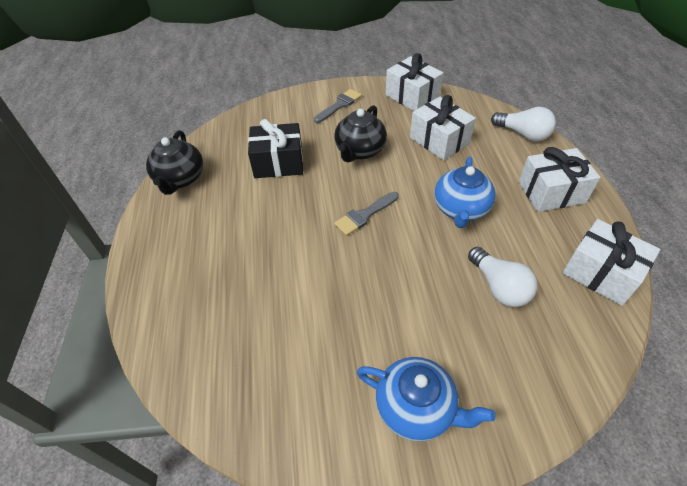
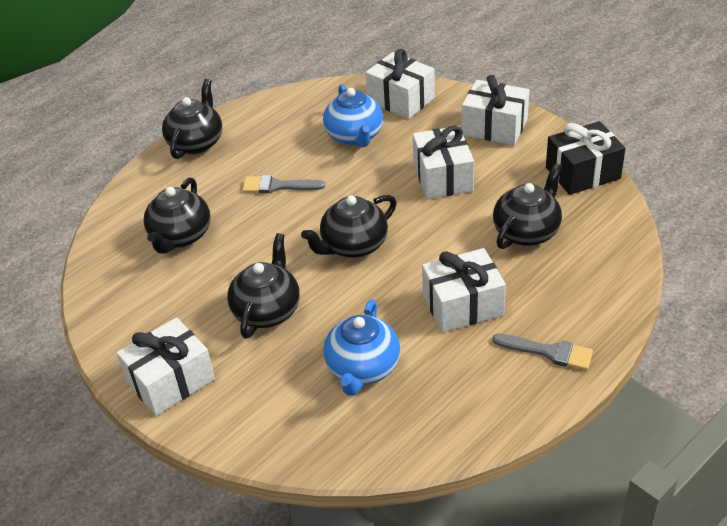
black teapot: 2 -> 5
white gift: 4 -> 5
white light bulb: 2 -> 0

